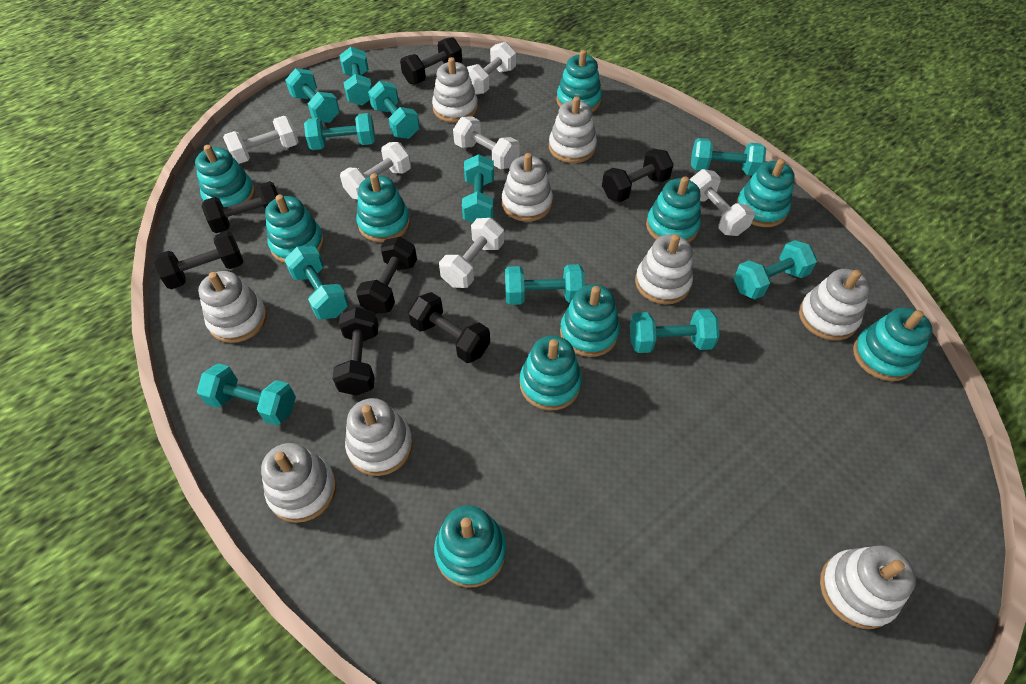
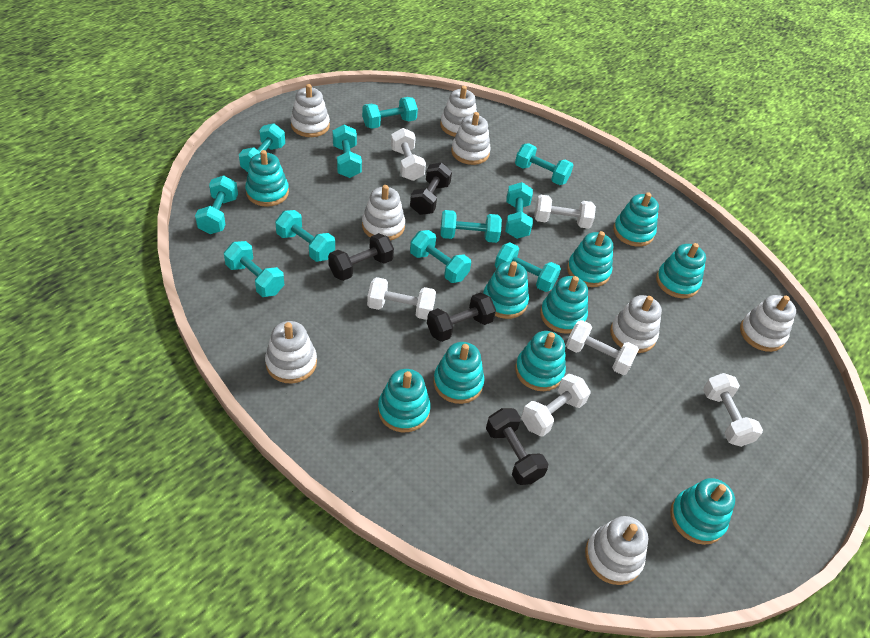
black dumbbell: 7 -> 4
white stacking toy: 9 -> 8

